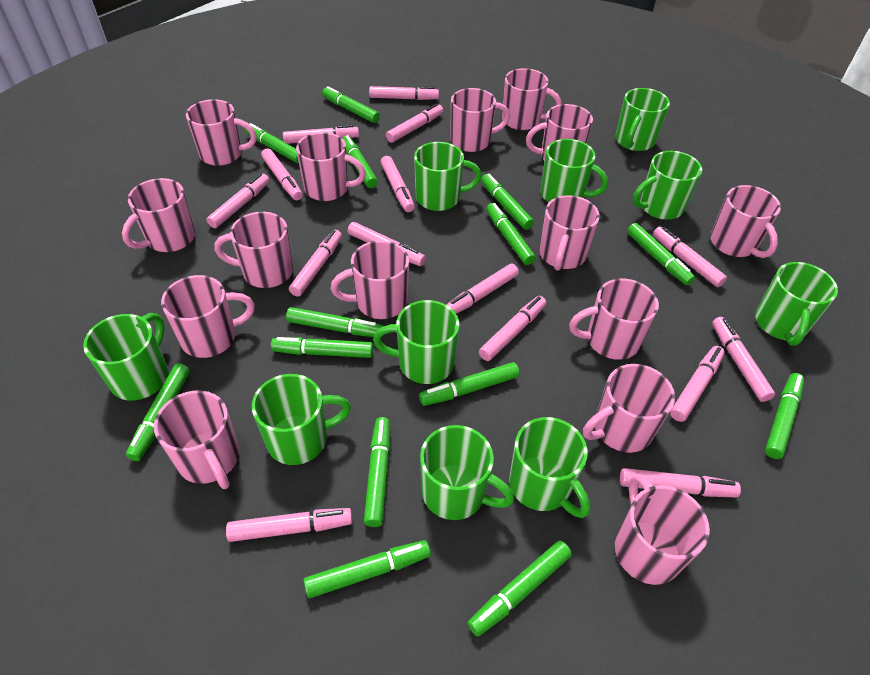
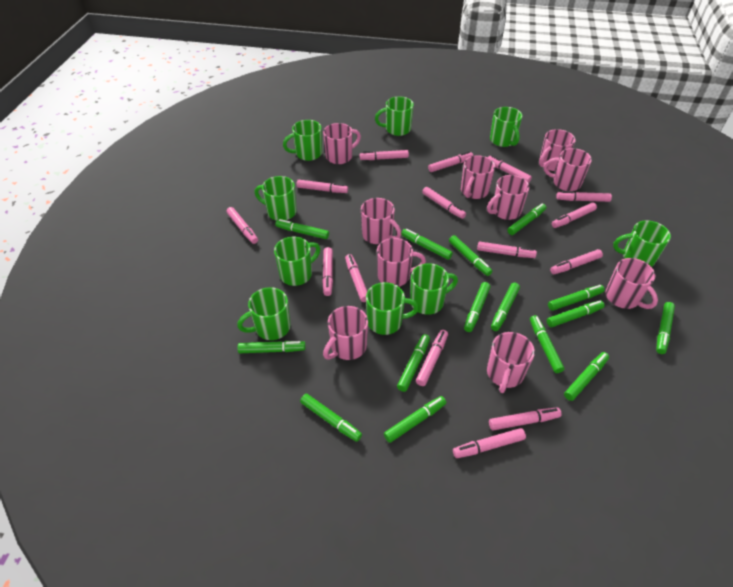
green marker: 14 -> 15
green mug: 10 -> 9
pink mug: 15 -> 10

